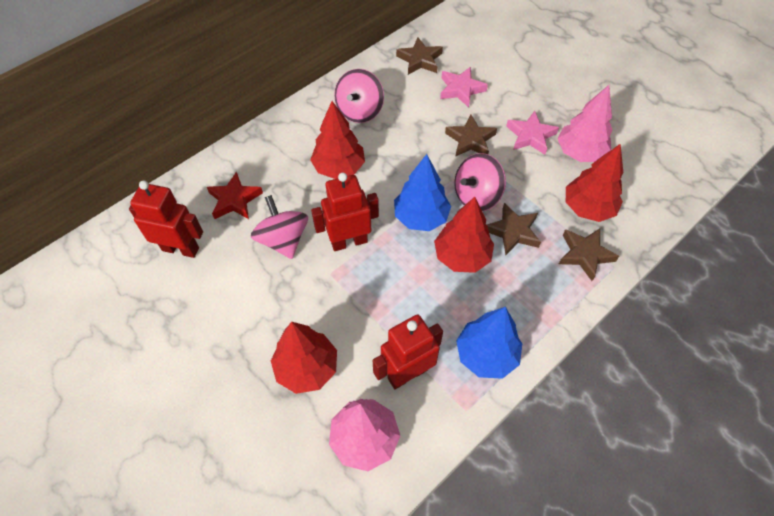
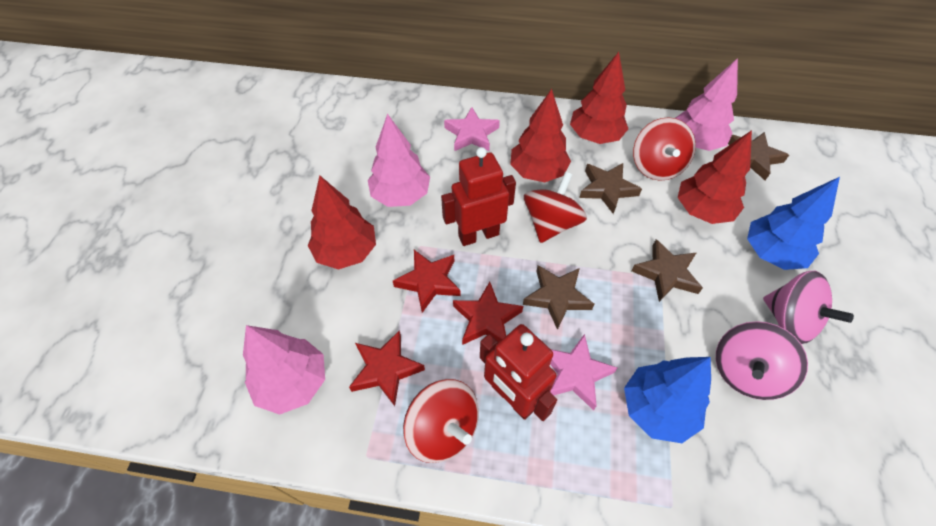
pink spinning top: 3 -> 2
pink tree: 2 -> 3
red robot: 3 -> 2
red spinning top: 0 -> 3
red star: 1 -> 3

